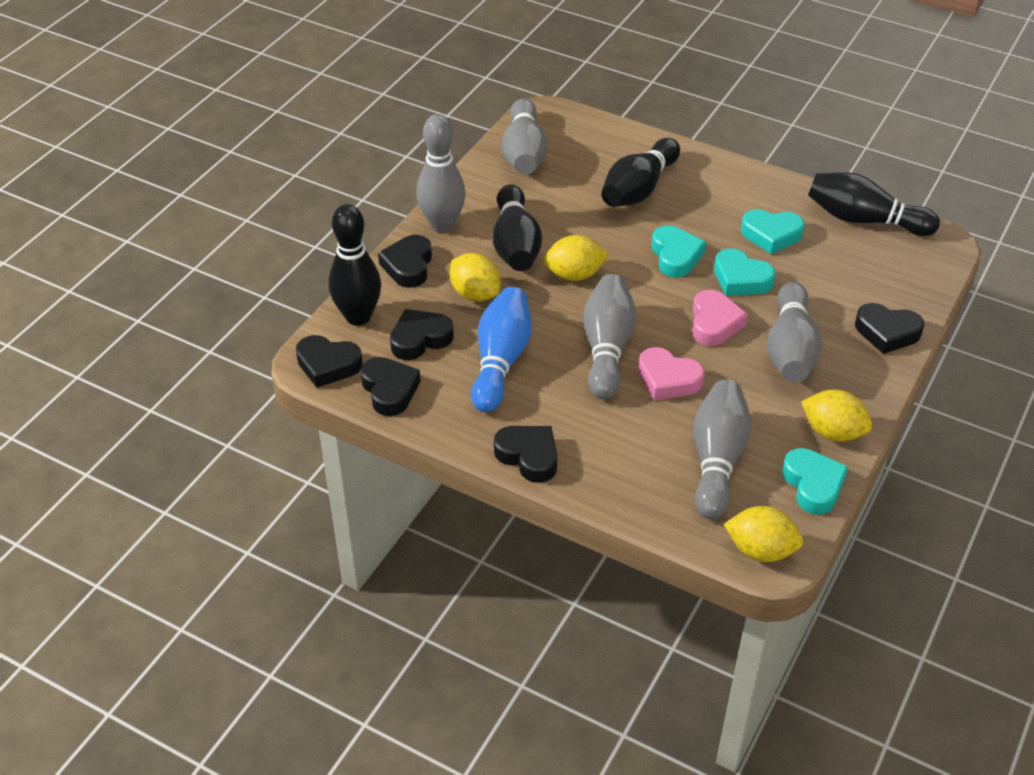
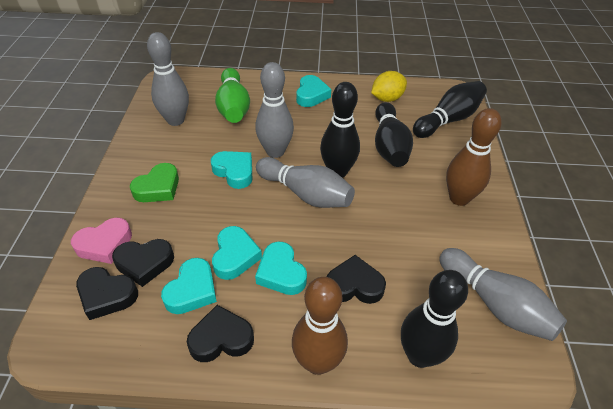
black heart: 6 -> 4
blue bowling pin: 1 -> 0
brown bowling pin: 0 -> 2
green bowling pin: 0 -> 1
green heart: 0 -> 1
grey bowling pin: 5 -> 4
pink heart: 2 -> 1
turquoise heart: 4 -> 5
yellow lemon: 4 -> 1

